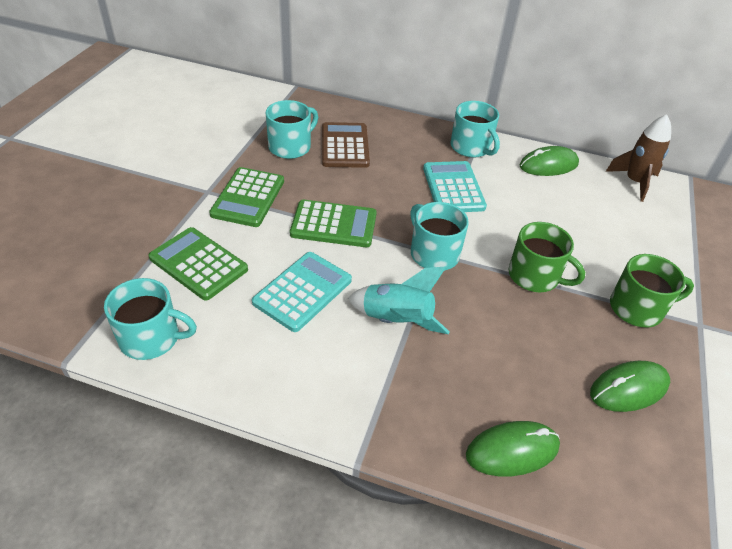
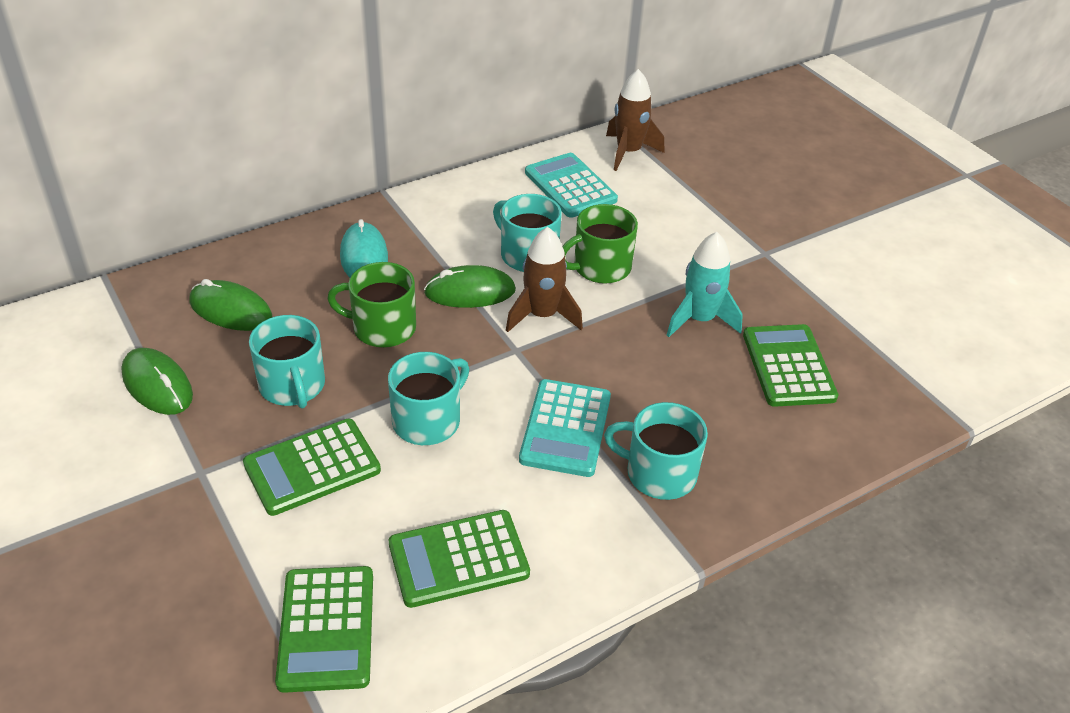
brown calculator: 1 -> 0
brown rocket: 1 -> 2
green calculator: 3 -> 4
turquoise mouse: 0 -> 1

